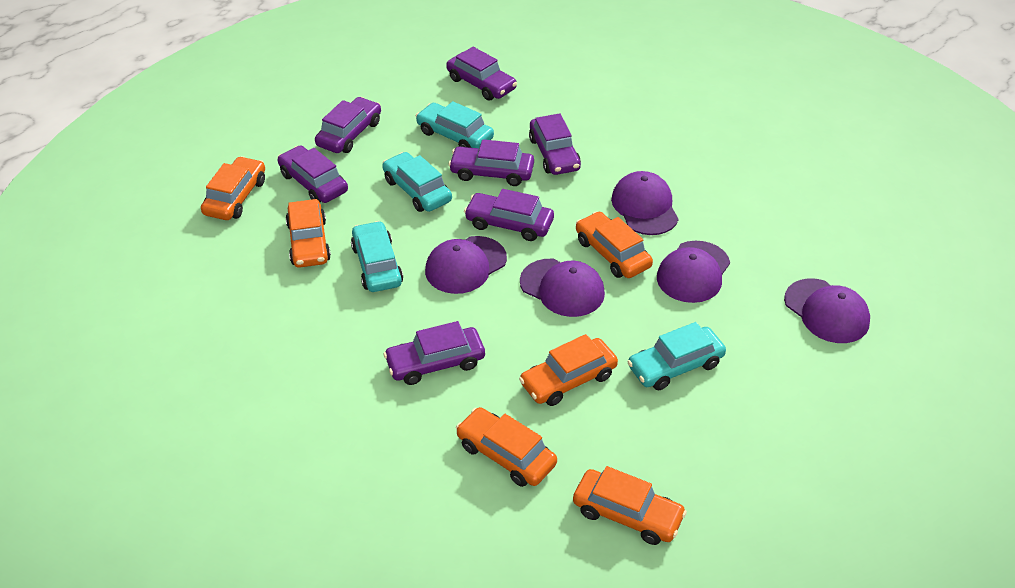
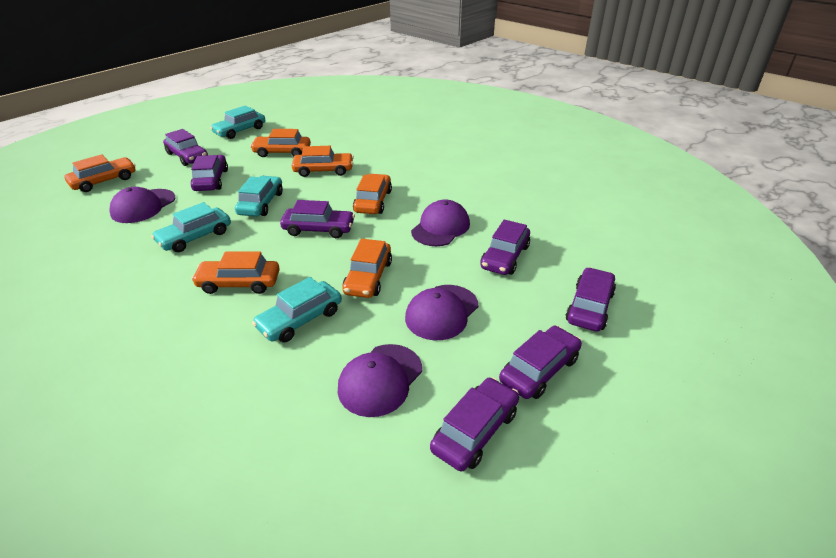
purple cap: 5 -> 4

